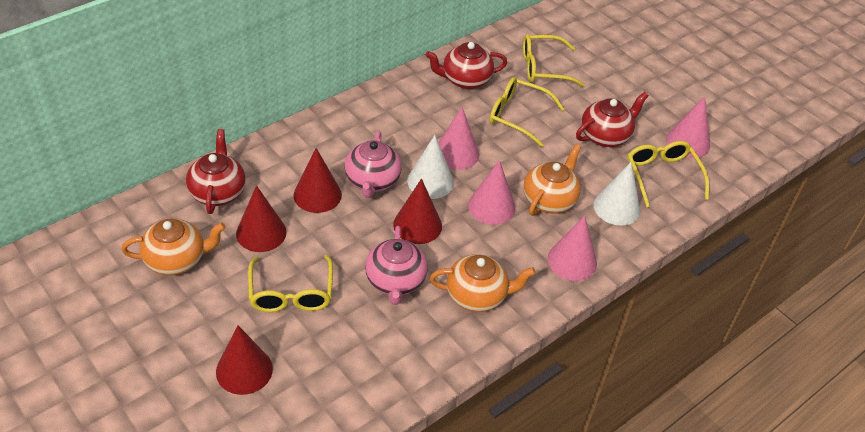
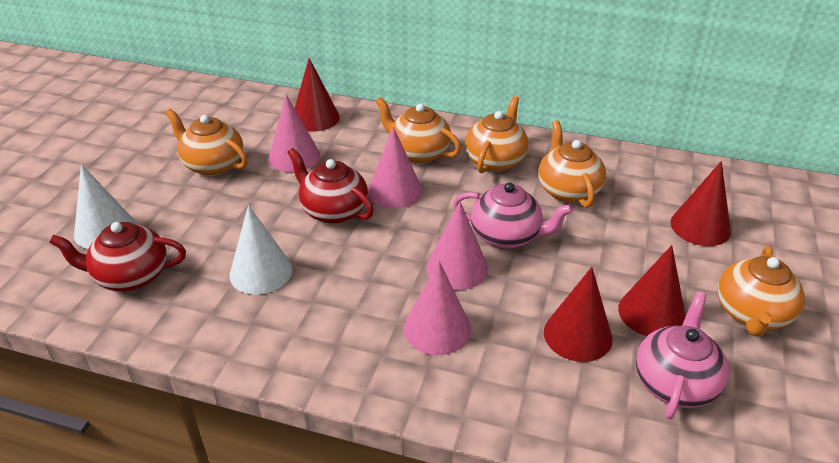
orange teapot: 3 -> 5
red teapot: 3 -> 2
yellow glasses: 4 -> 0

